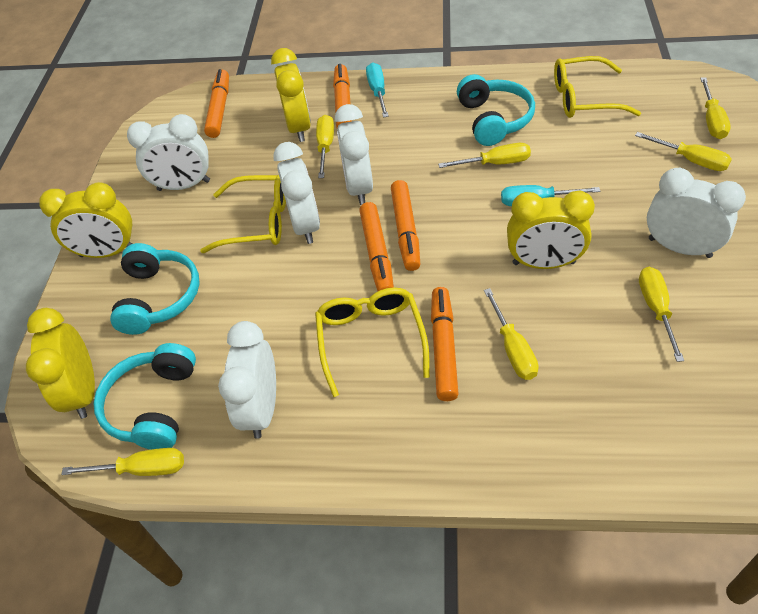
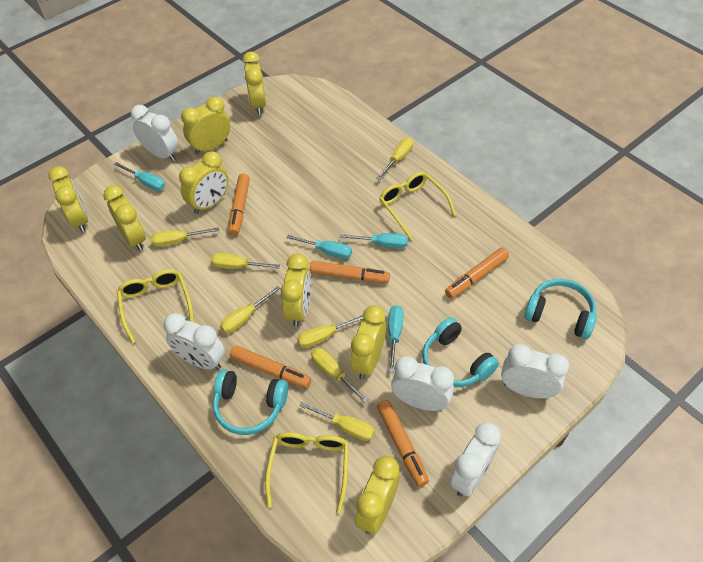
turquoise screwdriver: 2 -> 4
yellow clock: 4 -> 8

